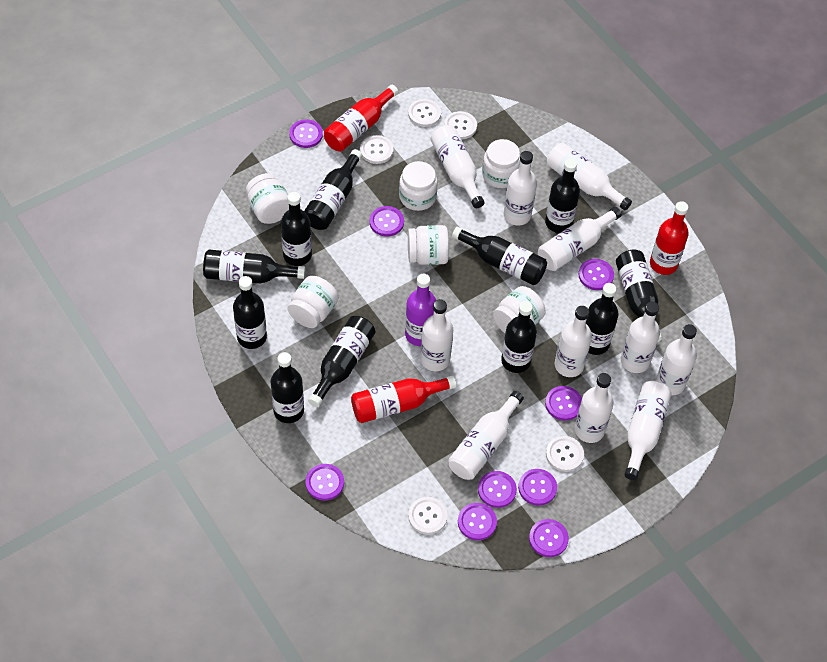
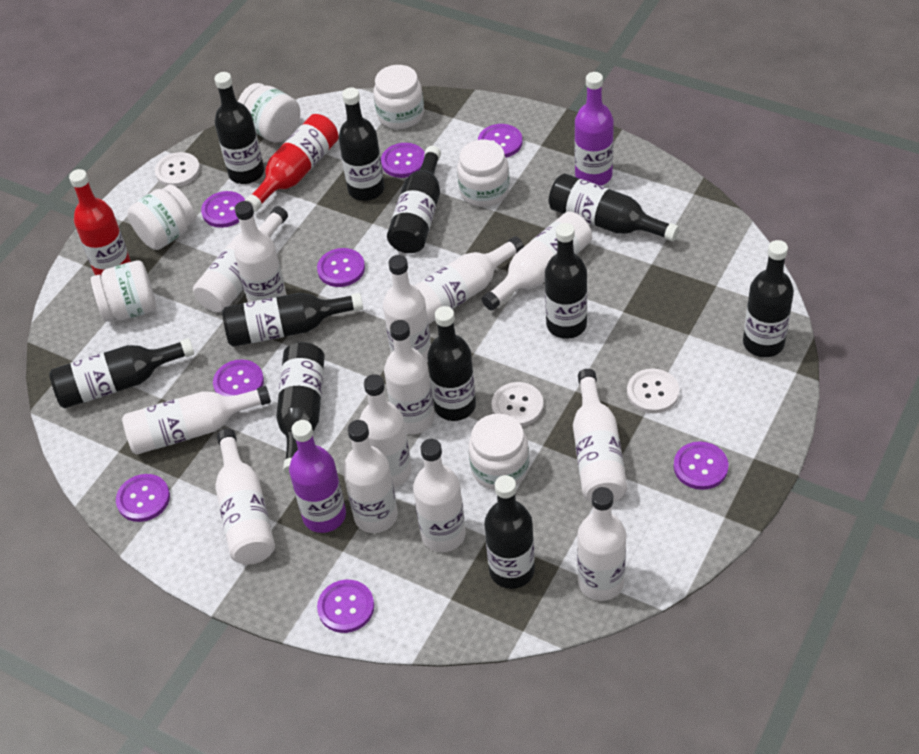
purple bottle: 1 -> 2
purple button: 9 -> 8
red bottle: 3 -> 2
white bottle: 11 -> 13
white button: 5 -> 3

